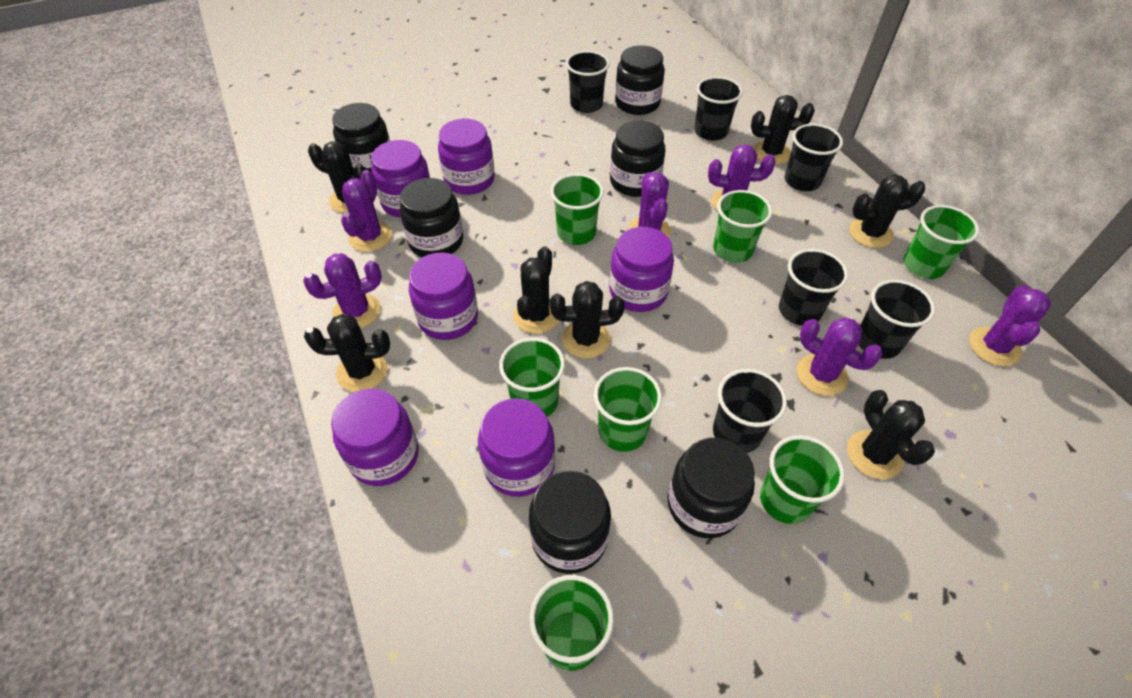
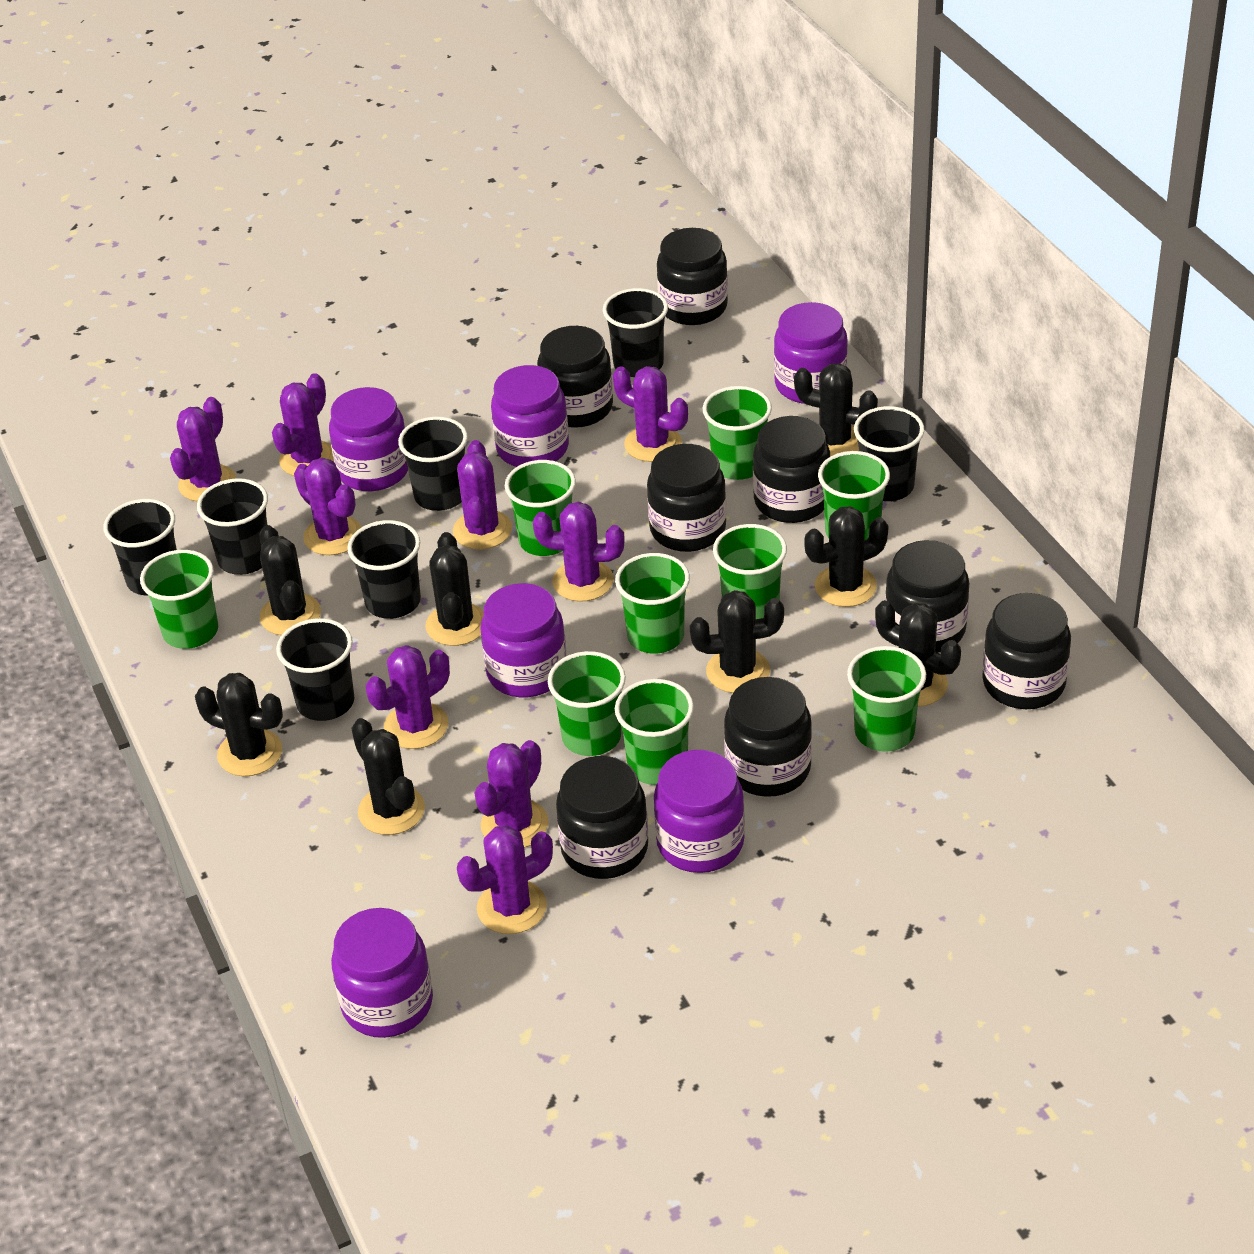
black cactus: 7 -> 8
black cup: 6 -> 7
black jar: 6 -> 8
green cup: 7 -> 9
purple cactus: 6 -> 9

